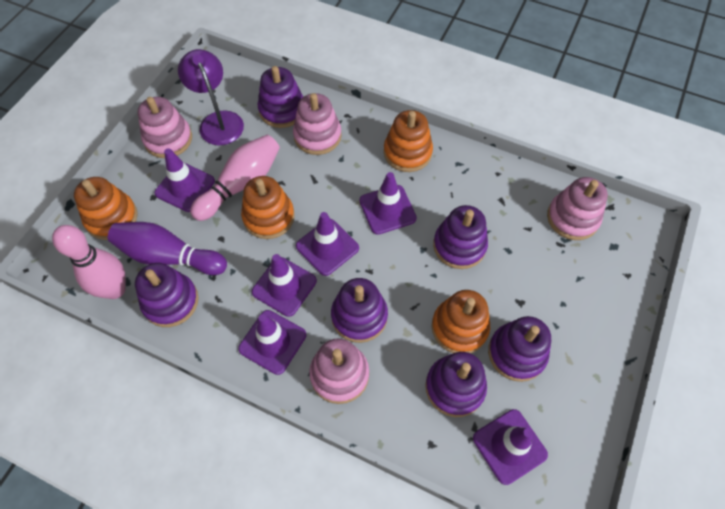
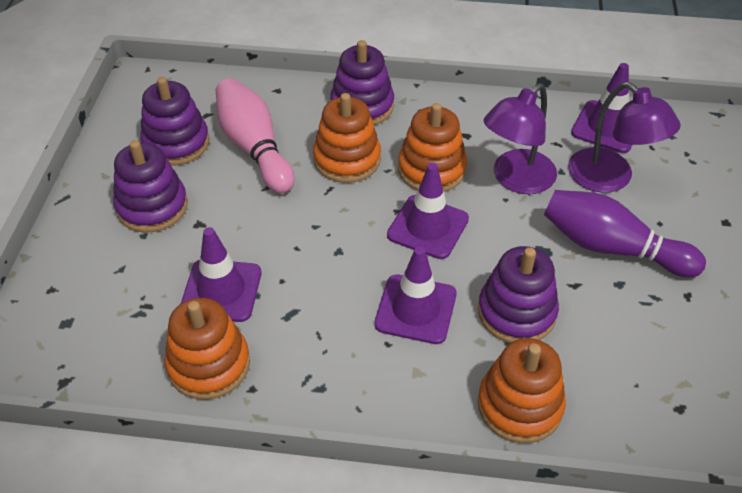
pink bowling pin: 2 -> 1
pink stacking toy: 4 -> 0
purple lamp: 1 -> 2
purple stacking toy: 6 -> 4
purple traffic cone: 6 -> 4

